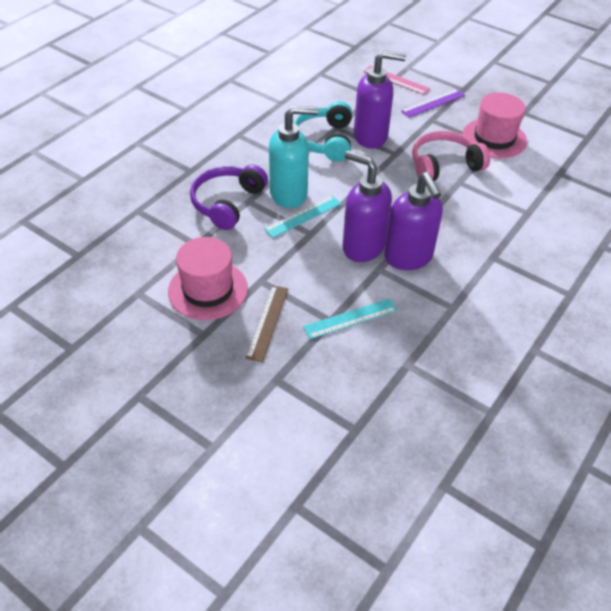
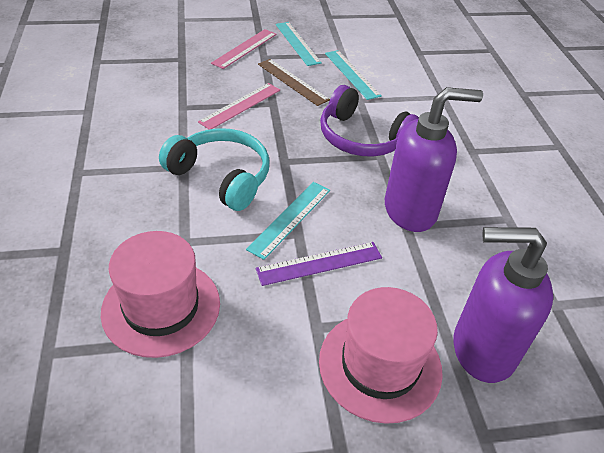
pink headphones: 1 -> 0
pink ruler: 1 -> 2
purple soap dispenser: 3 -> 2
turquoise ruler: 2 -> 3
turquoise soap dispenser: 1 -> 0

